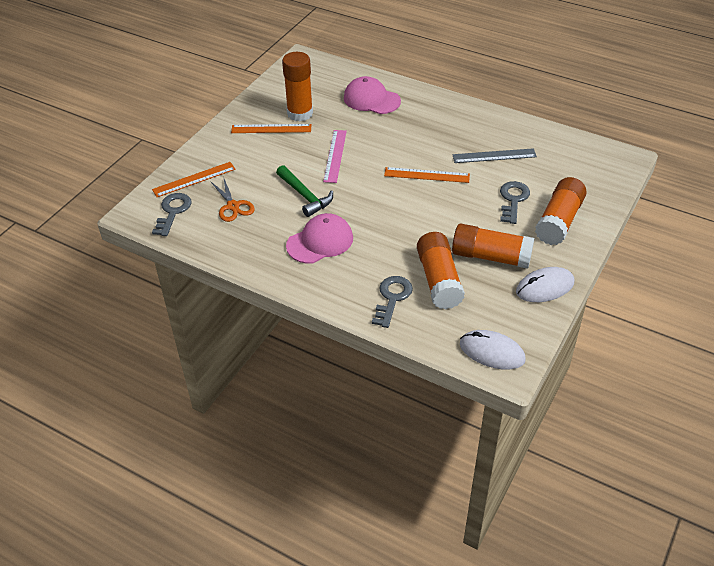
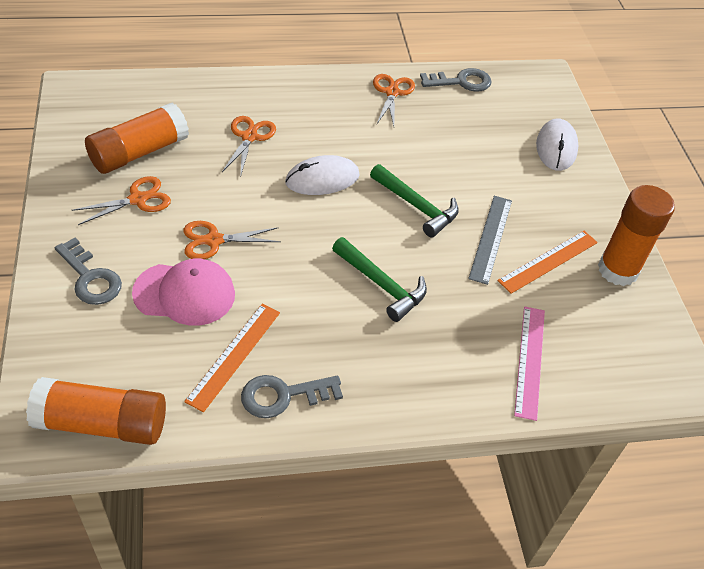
green hammer: 1 -> 2
orange glue stick: 4 -> 3
orange ruler: 3 -> 2
orange scissors: 1 -> 4
pink cap: 2 -> 1

